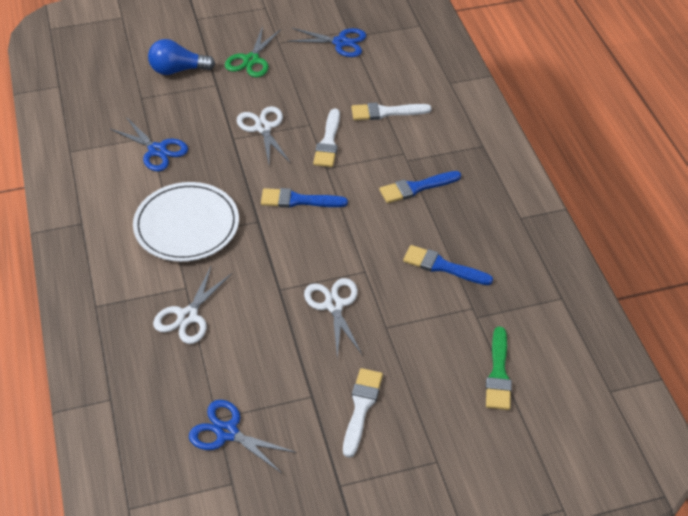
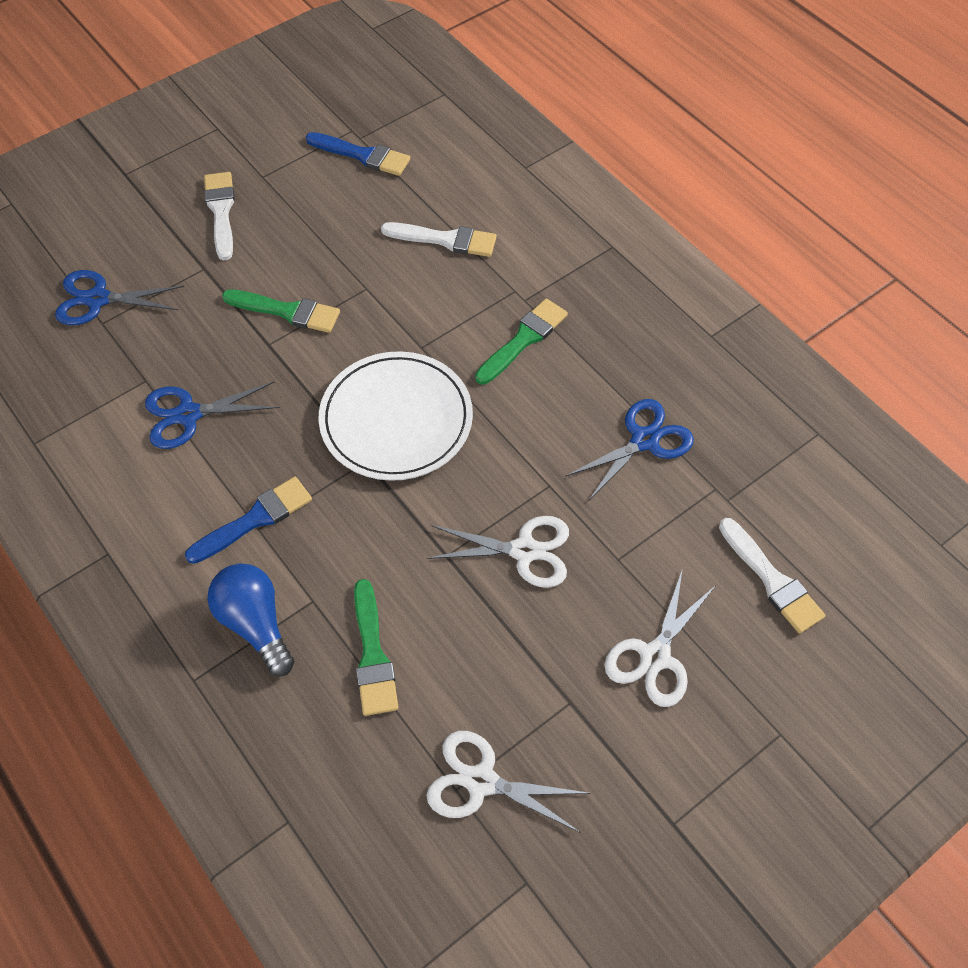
blue brush: 3 -> 2
green brush: 1 -> 3
green scissors: 1 -> 0

